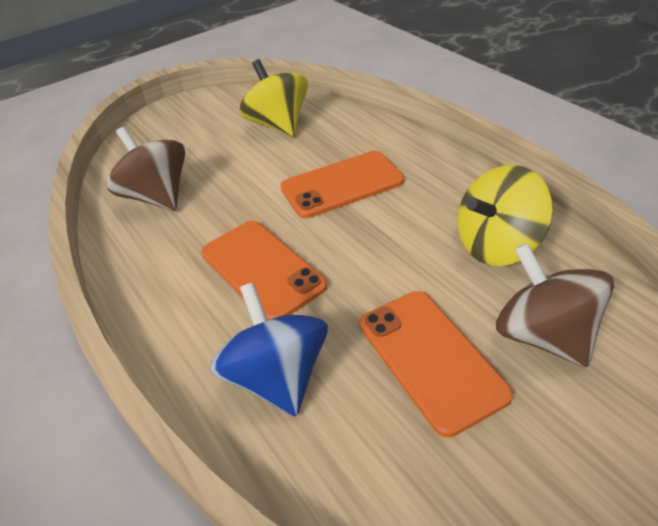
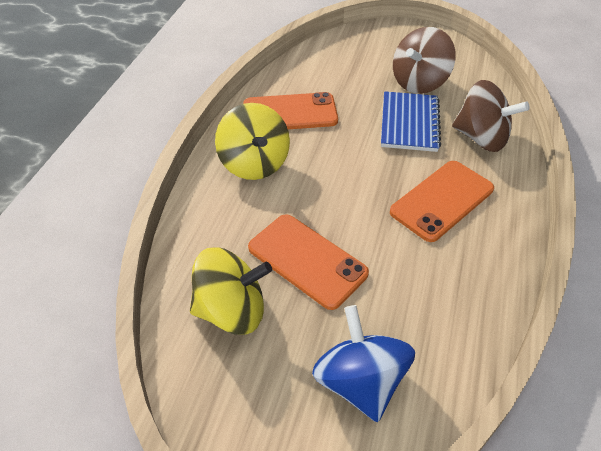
blue notebook: 0 -> 1

